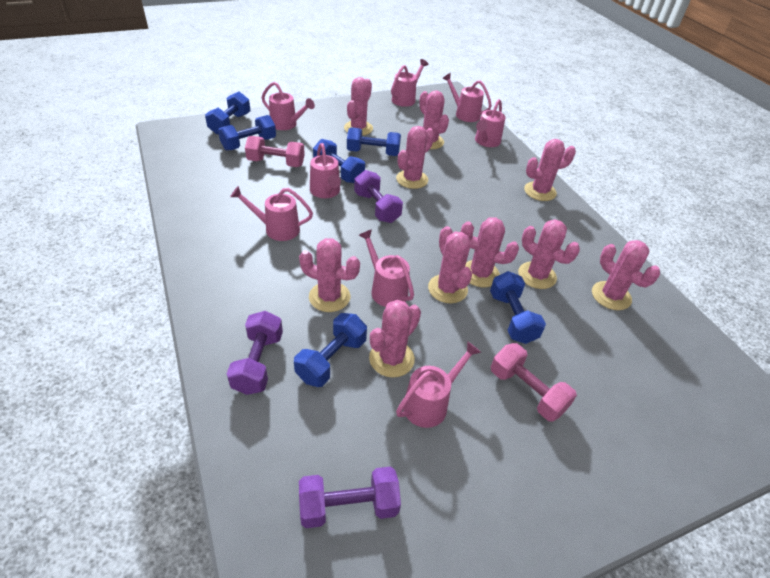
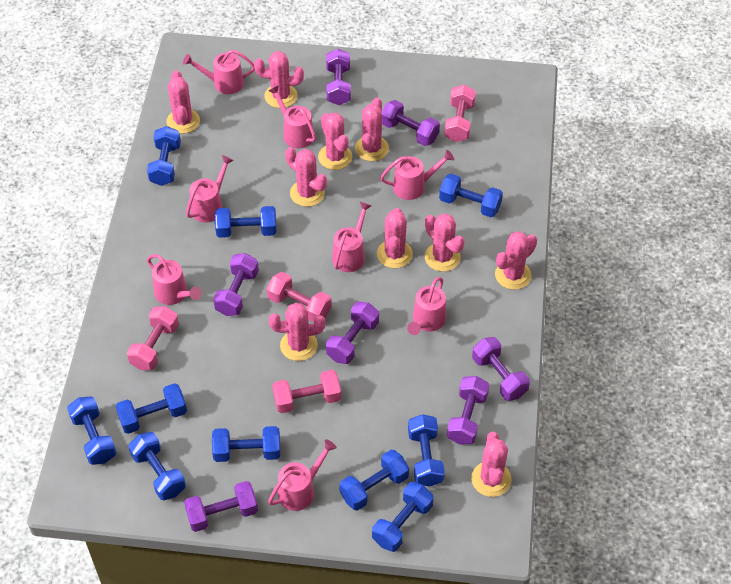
blue dumbbell: 6 -> 10
pink dumbbell: 2 -> 4
purple dumbbell: 3 -> 7

